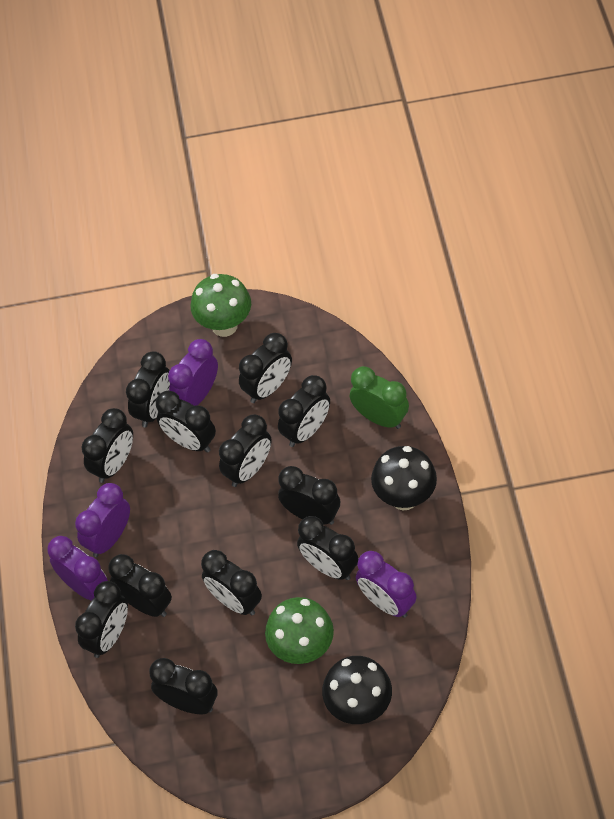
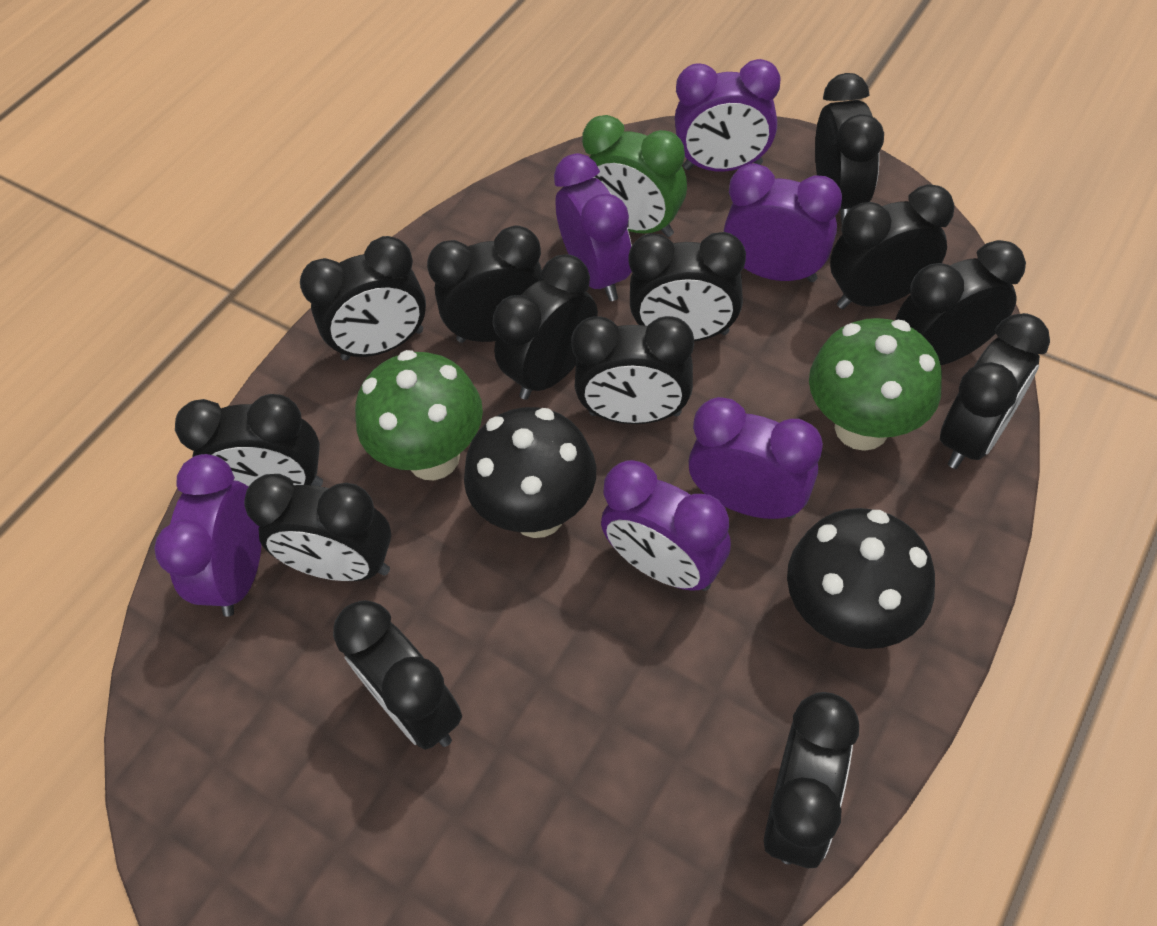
black clock: 12 -> 13
purple clock: 4 -> 6

